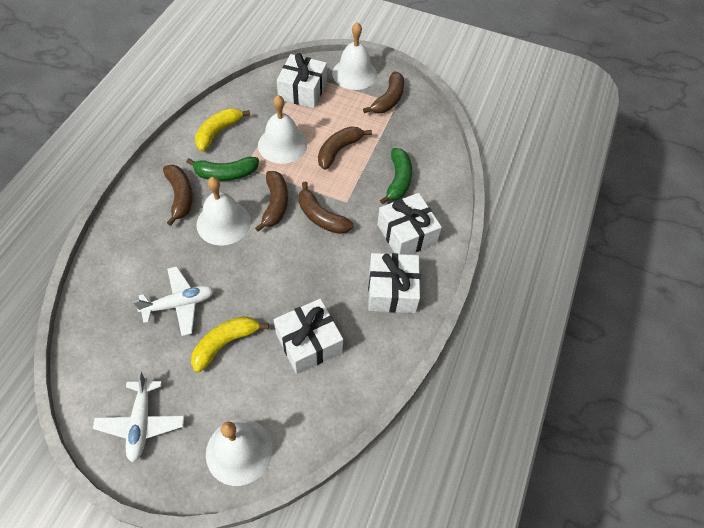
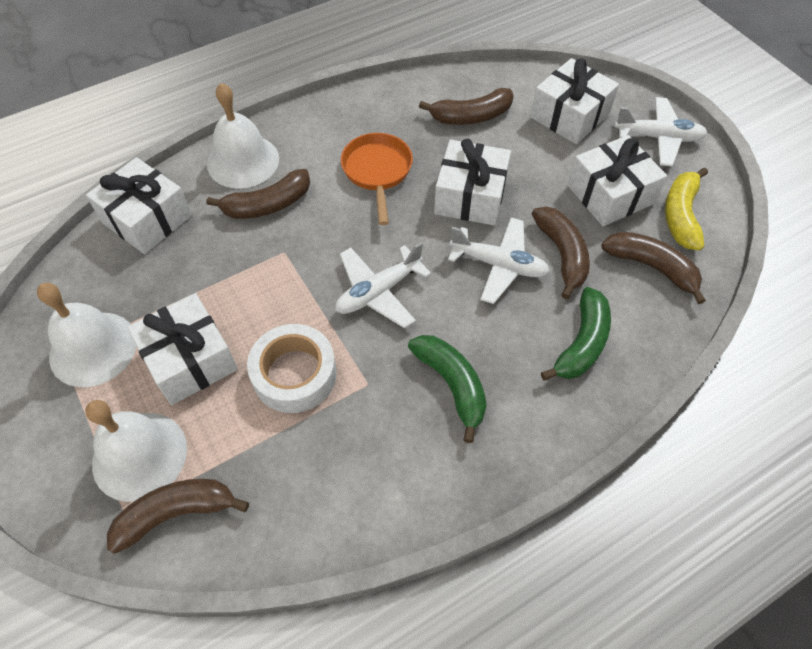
orange pan: 0 -> 1
white bell: 4 -> 3
white gift: 4 -> 5
white plane: 2 -> 3
white tape: 0 -> 1
yellow banana: 2 -> 1

